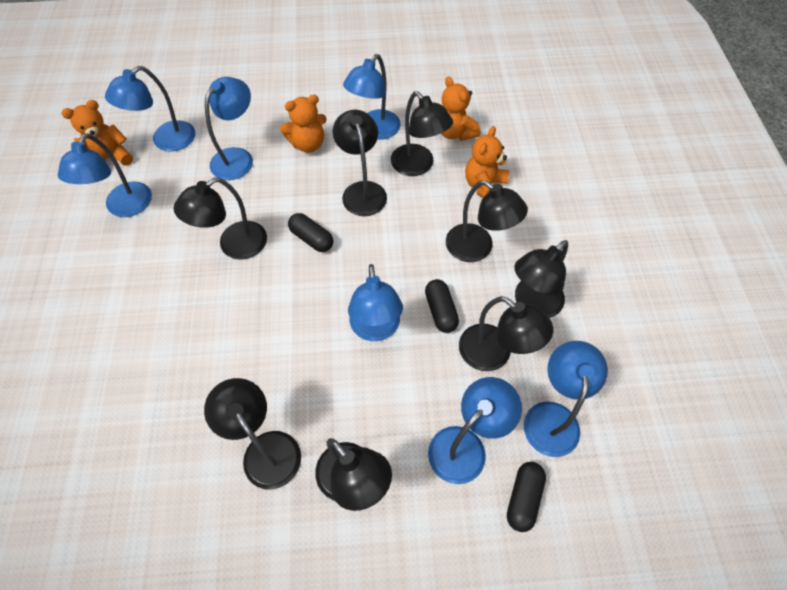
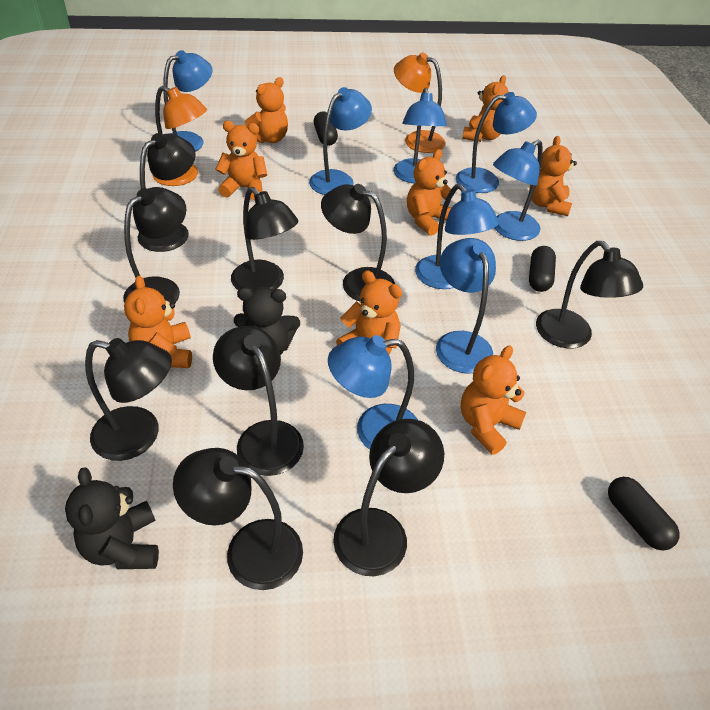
black lamp: 8 -> 9
black teddy bear: 0 -> 2
blue lamp: 7 -> 8
orange lamp: 0 -> 2
orange teddy bear: 4 -> 8

